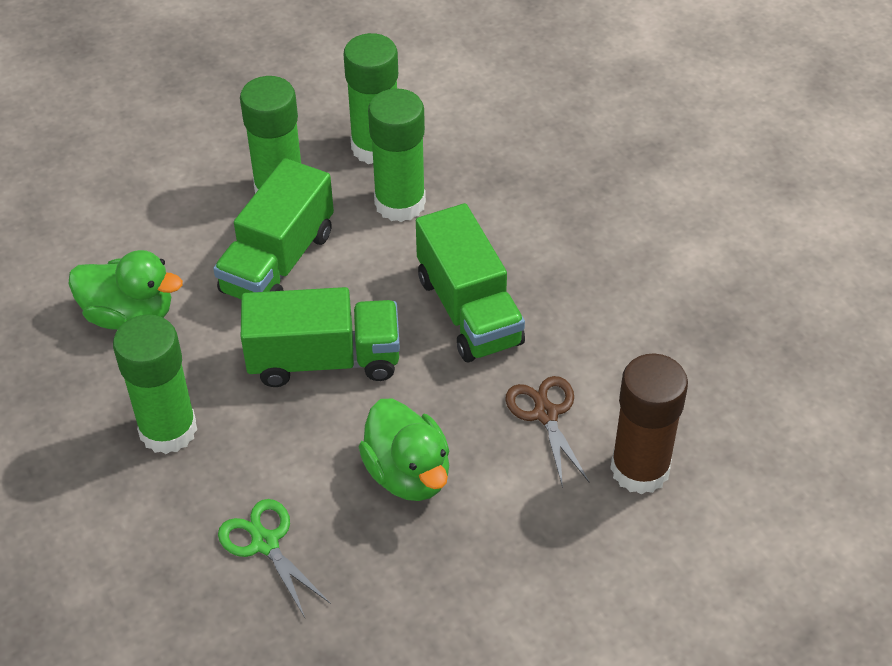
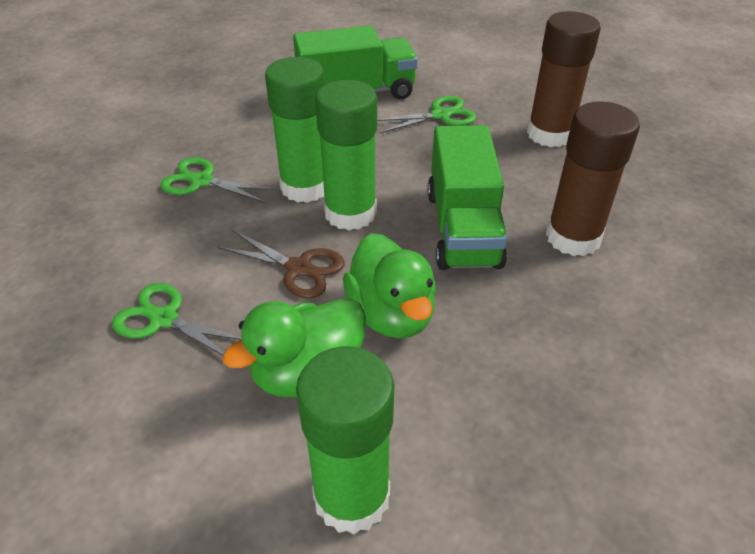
brown glue stick: 1 -> 2
green glue stick: 4 -> 3
green scissors: 1 -> 3
green truck: 3 -> 2

